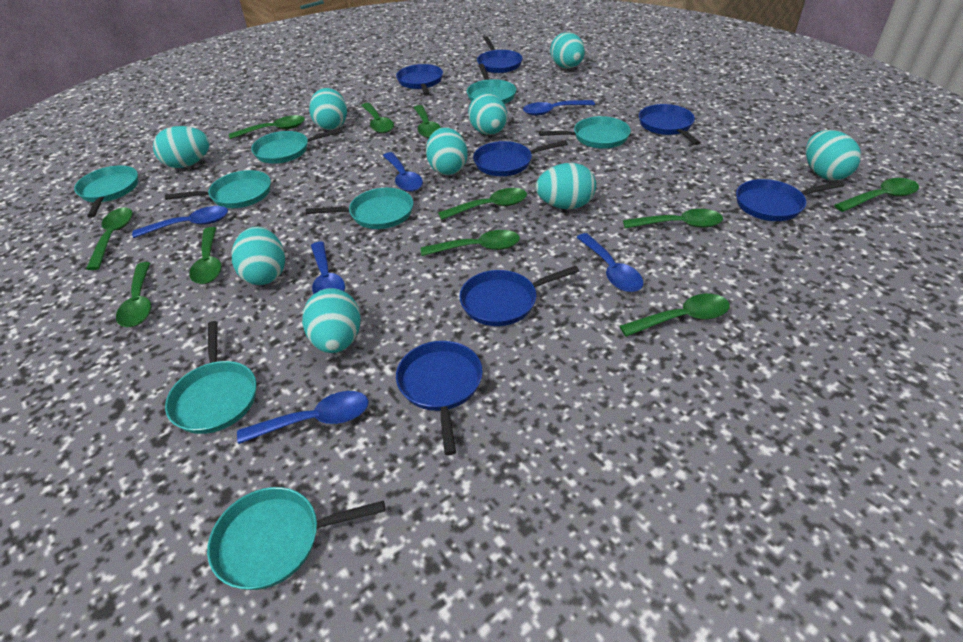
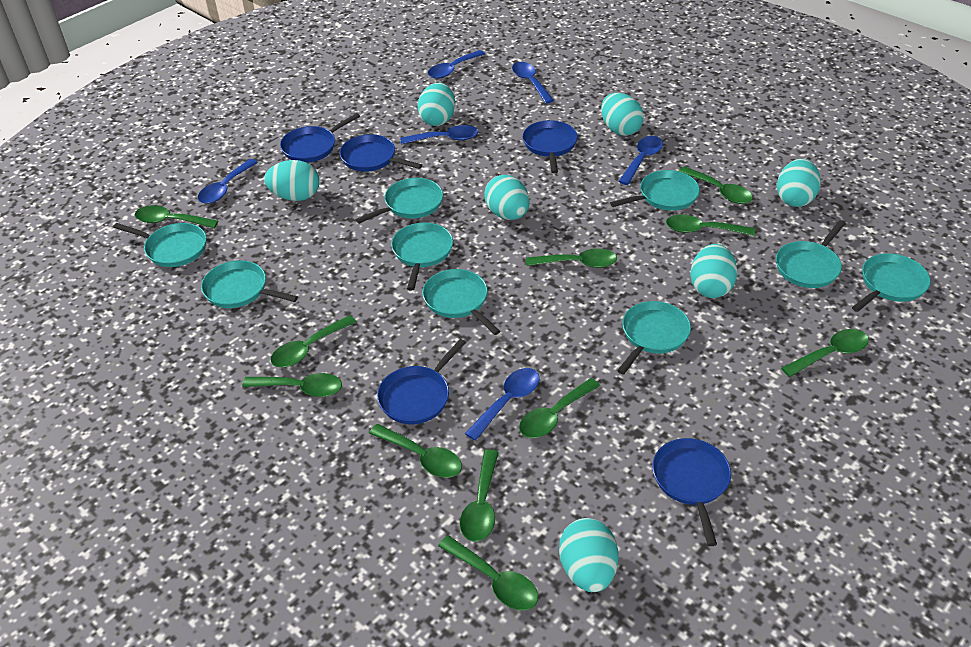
blue pan: 7 -> 5
turquoise egg: 9 -> 7
turquoise pan: 8 -> 9

